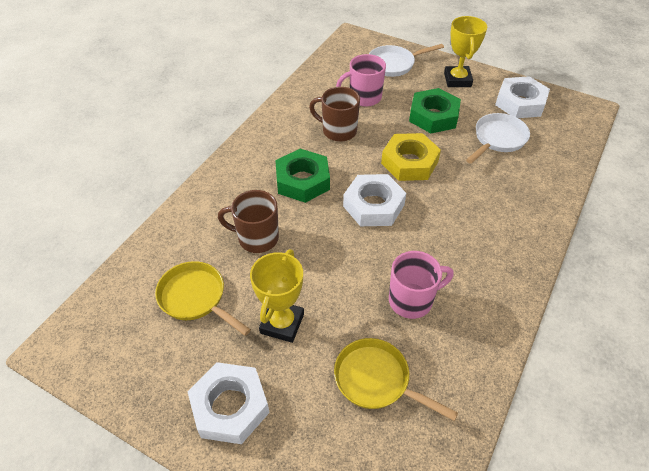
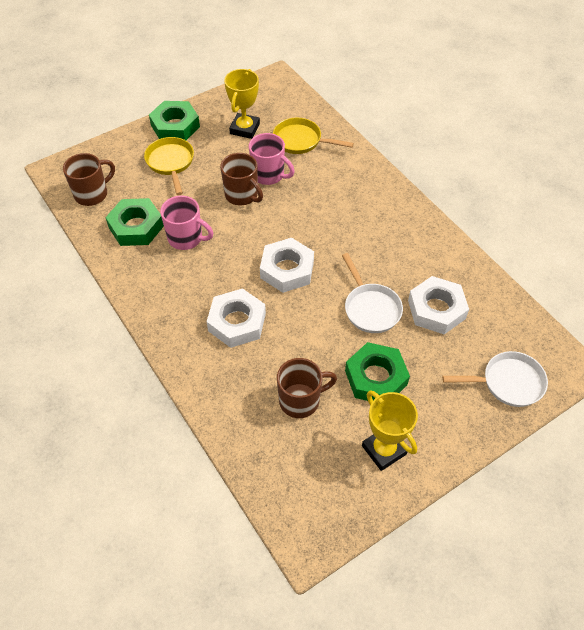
brown mug: 2 -> 3
green nut: 2 -> 3
yellow nut: 1 -> 0

